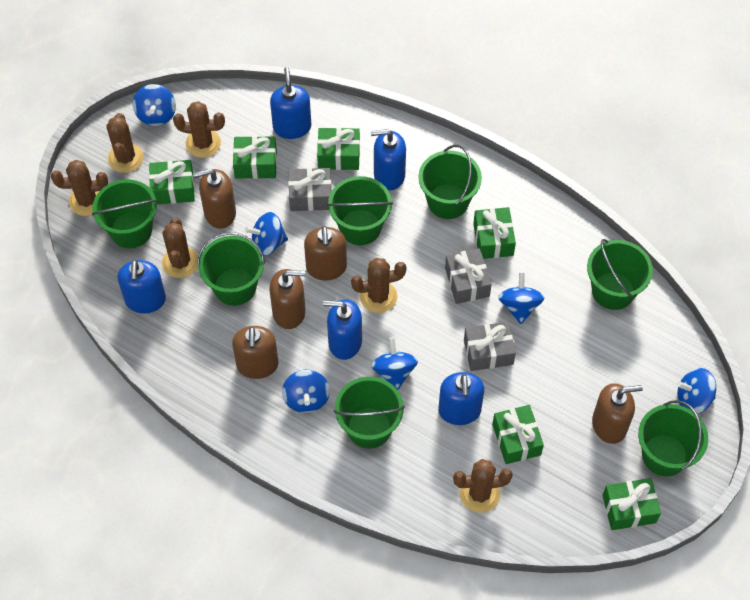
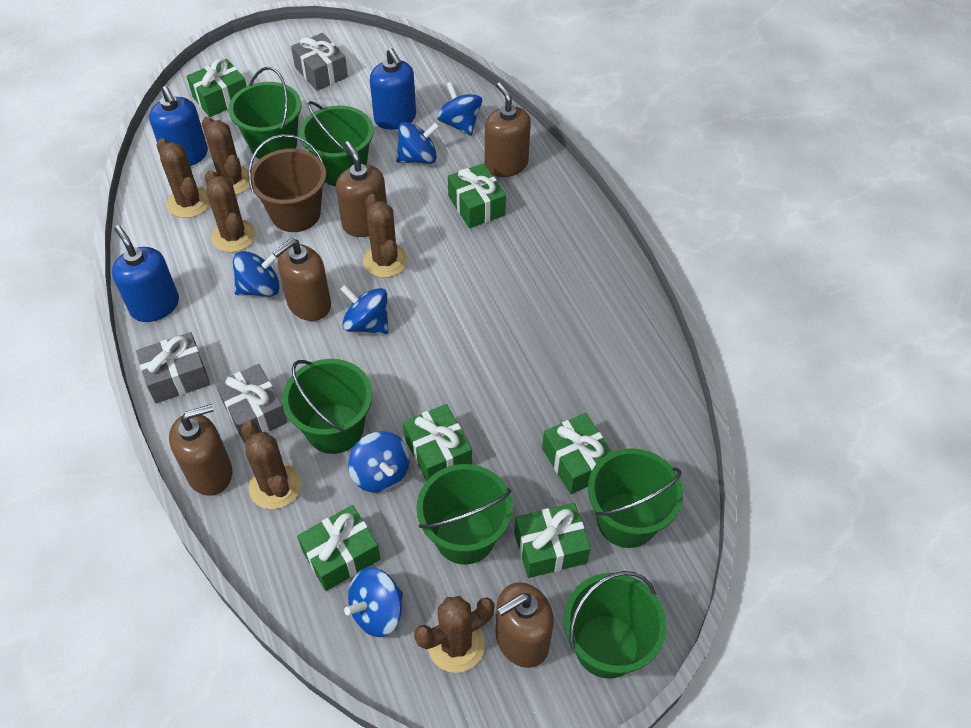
blue soap dispenser: 5 -> 3
brown bucket: 0 -> 1
green bucket: 7 -> 6

